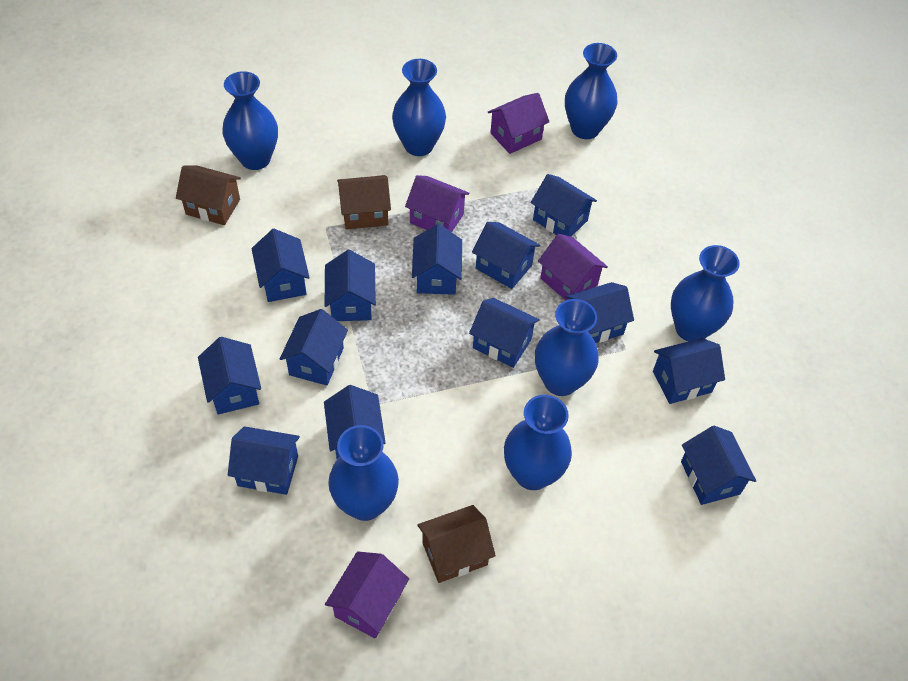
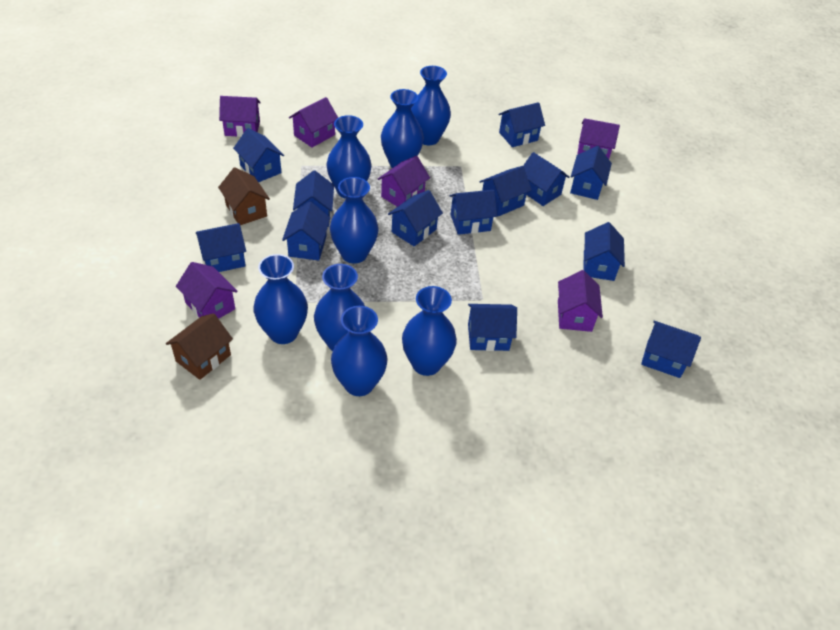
blue vase: 7 -> 8
brown house: 3 -> 2
purple house: 4 -> 6

